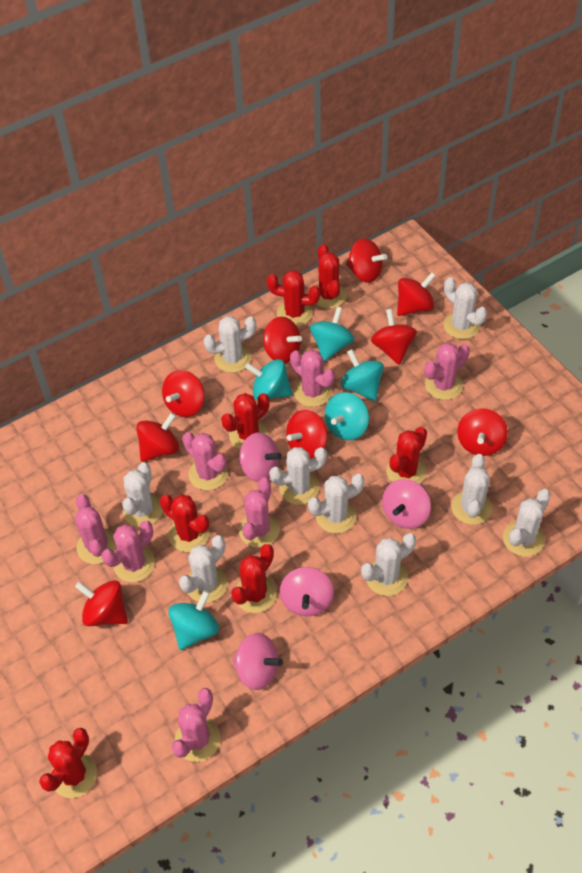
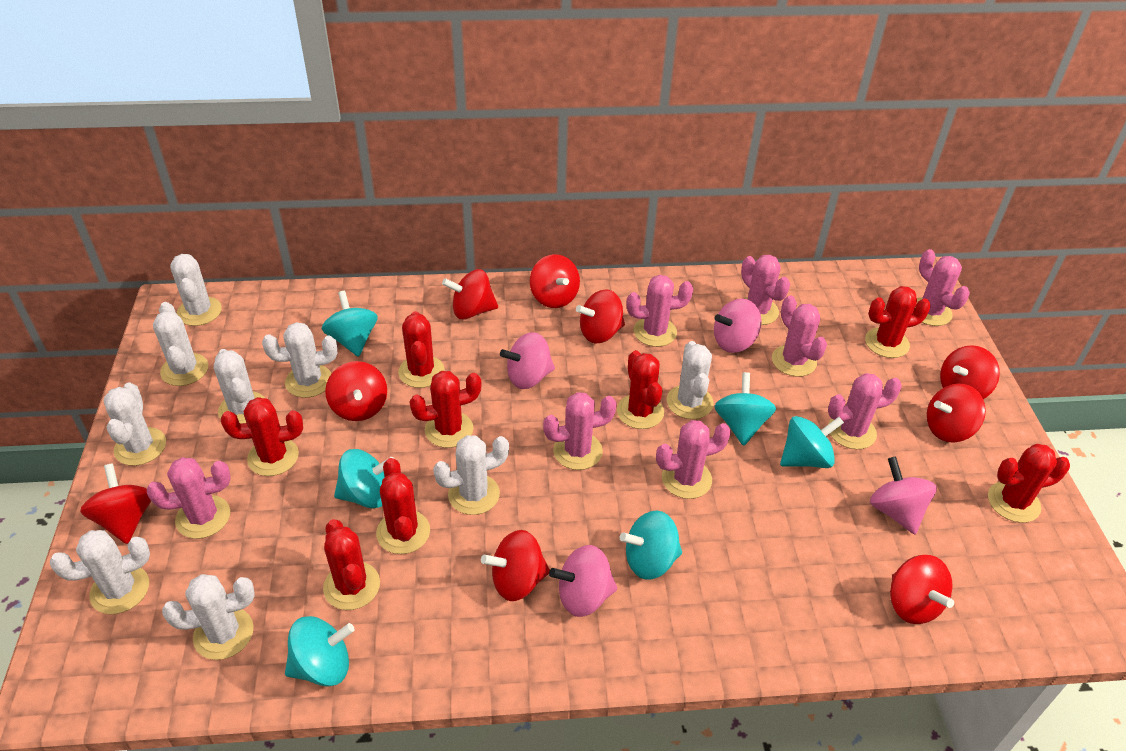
pink cactus: 7 -> 8
red cactus: 7 -> 8
turquoise spinning top: 5 -> 6

